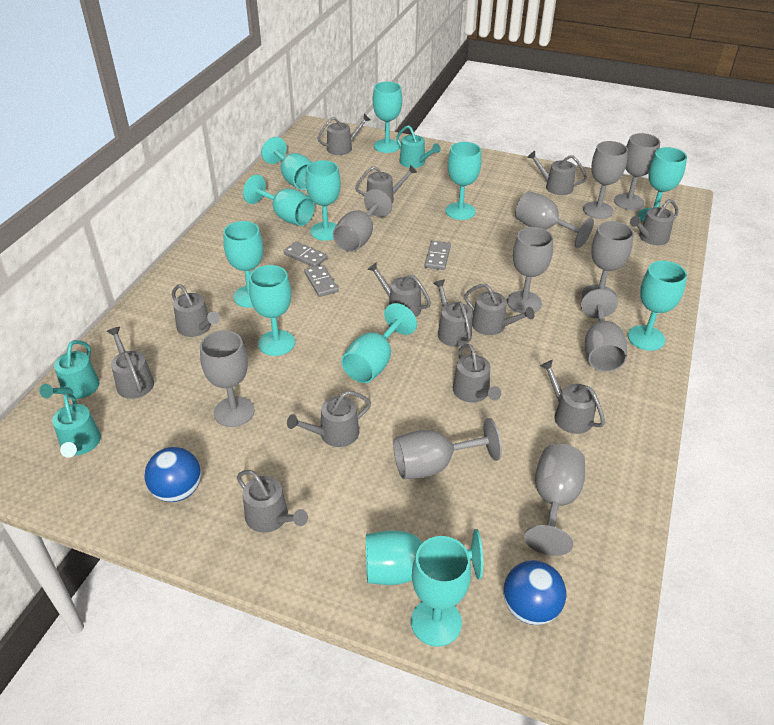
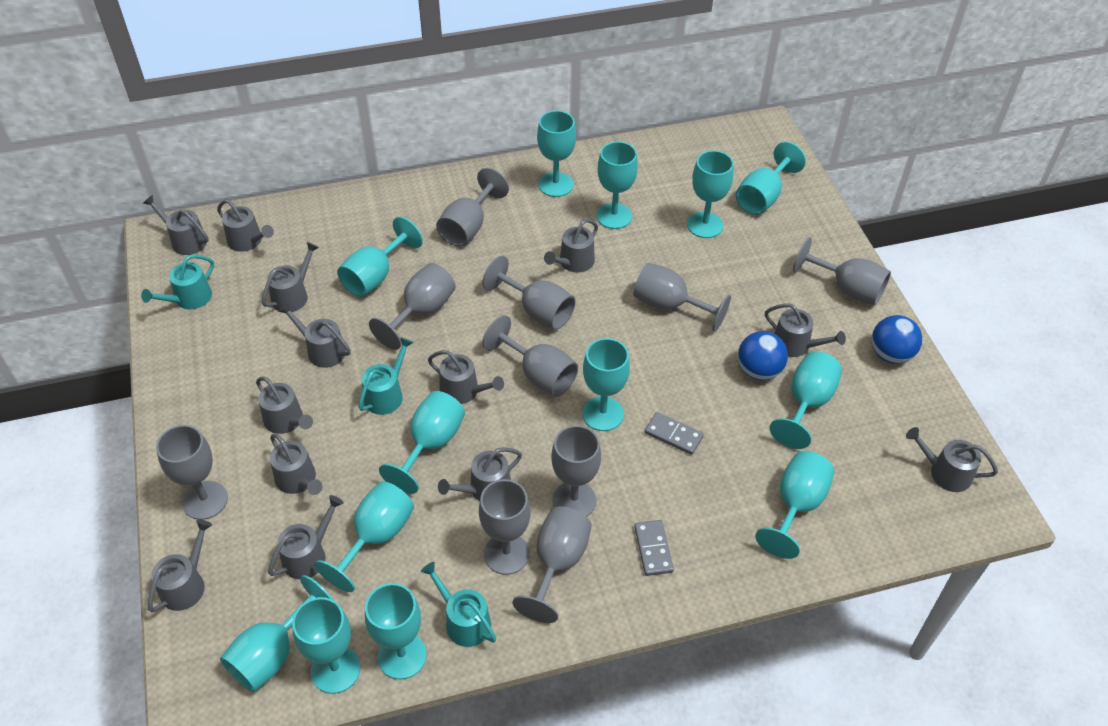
grey domino: 3 -> 2
turquoise goblet: 12 -> 13

